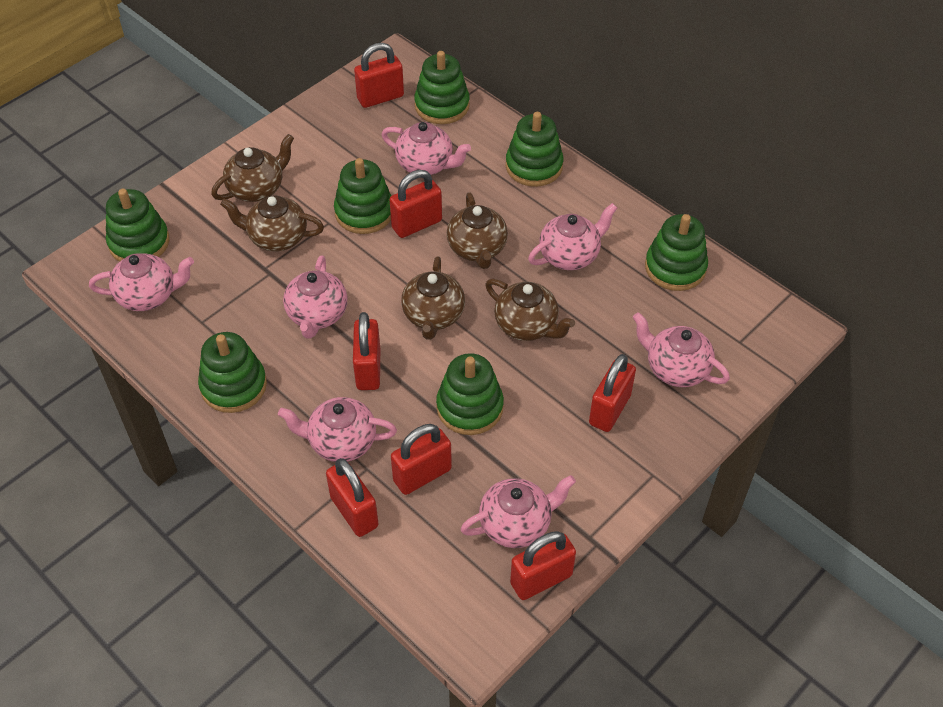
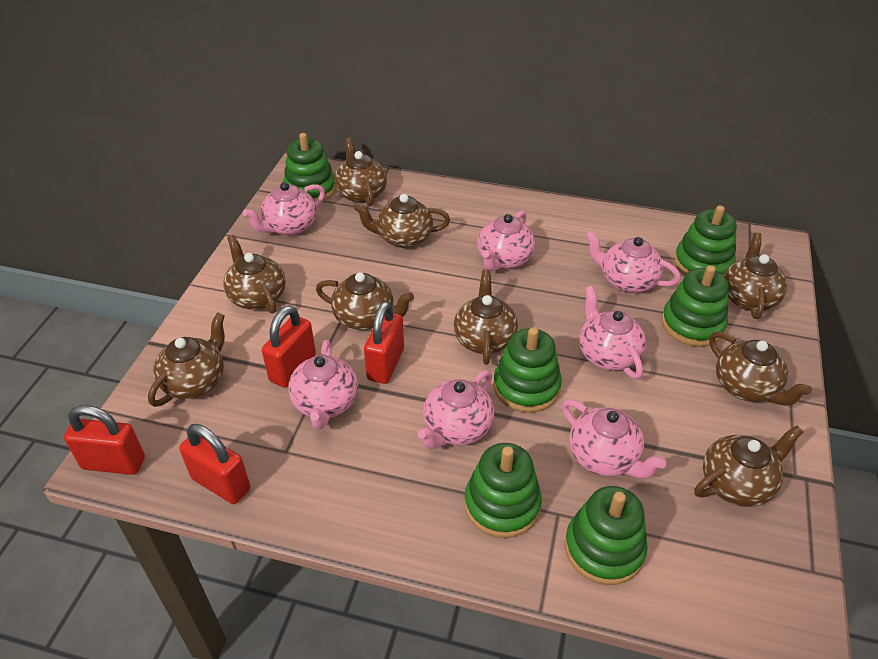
brown teapot: 5 -> 9
green stacking toy: 7 -> 6
red padlock: 7 -> 4

